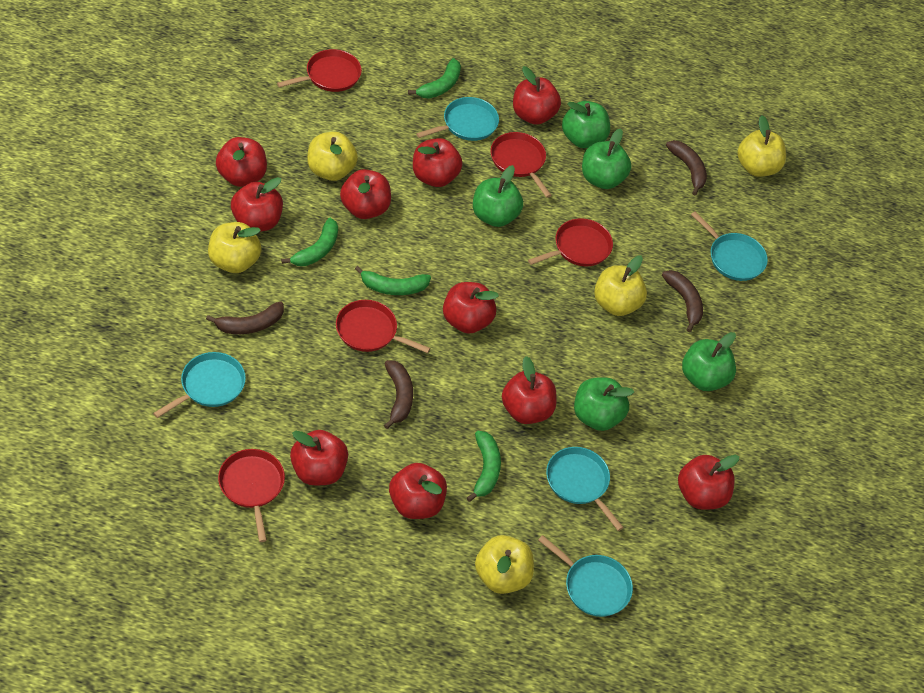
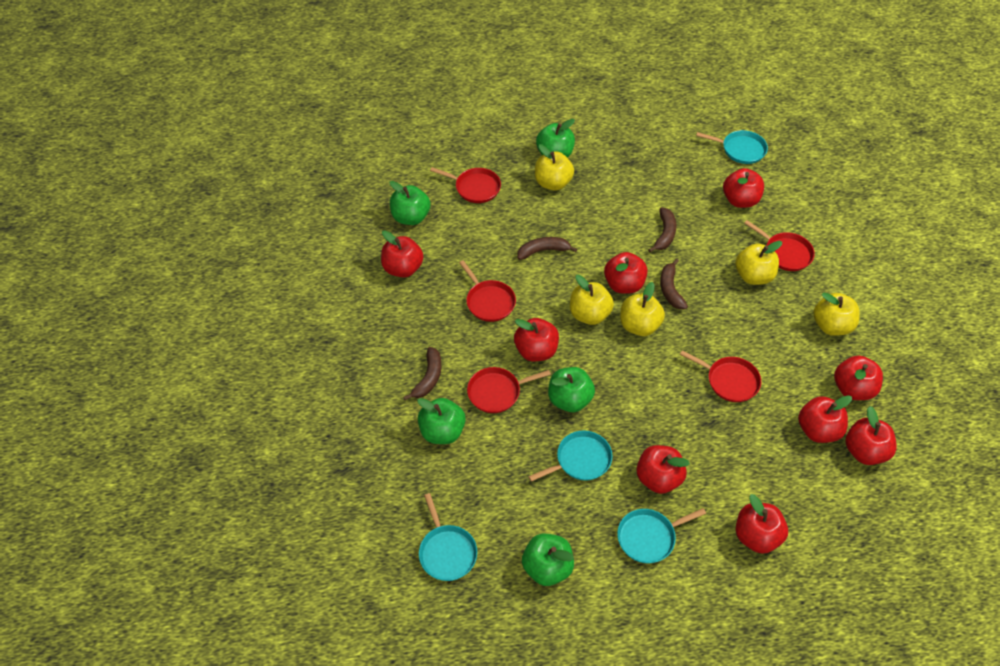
green banana: 4 -> 0
red apple: 10 -> 9
turquoise pan: 5 -> 4

